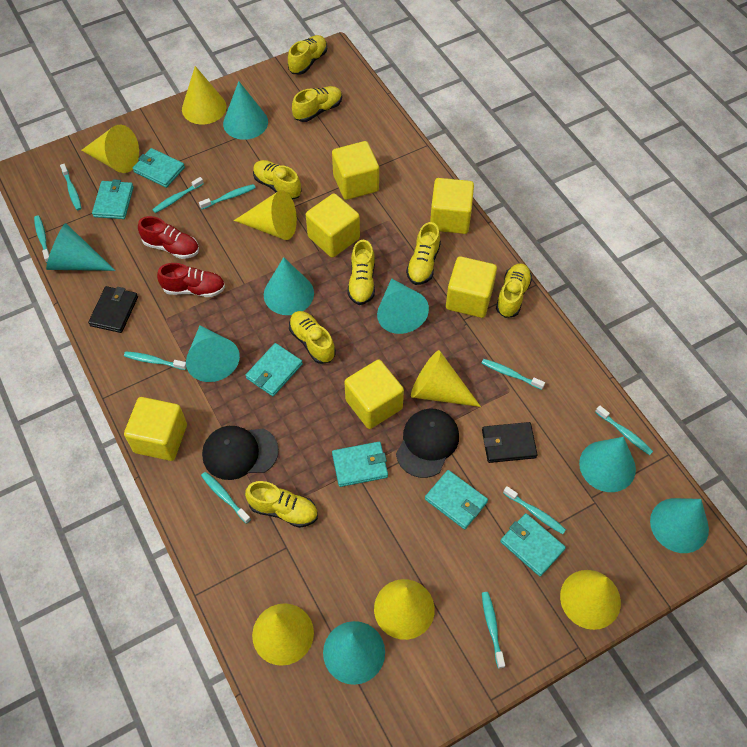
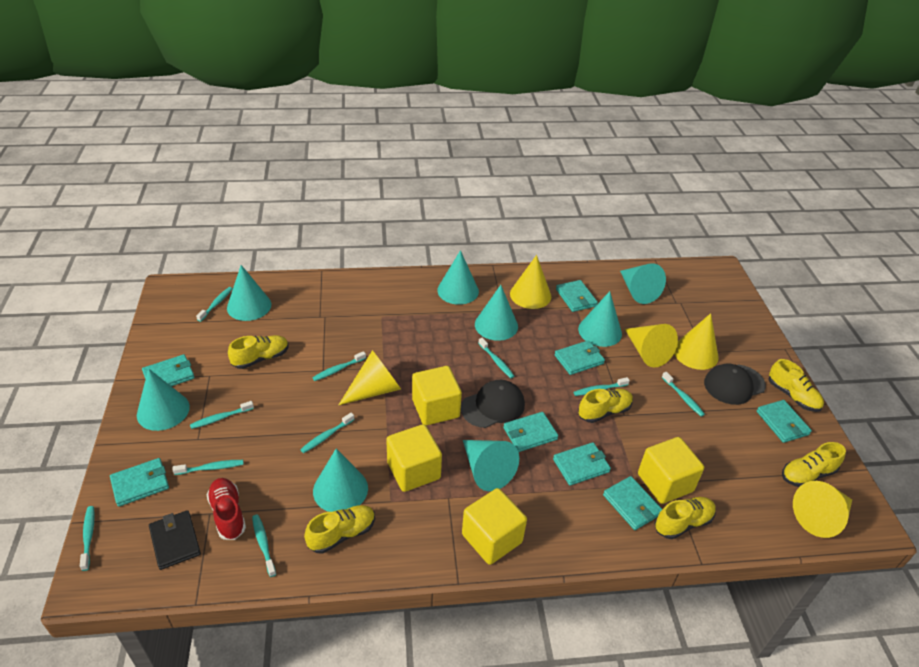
black wallet: 2 -> 1
red shoe: 2 -> 1
turquoise wallet: 6 -> 8
yellow cone: 7 -> 5
yellow cube: 6 -> 4
yellow shoe: 8 -> 6

